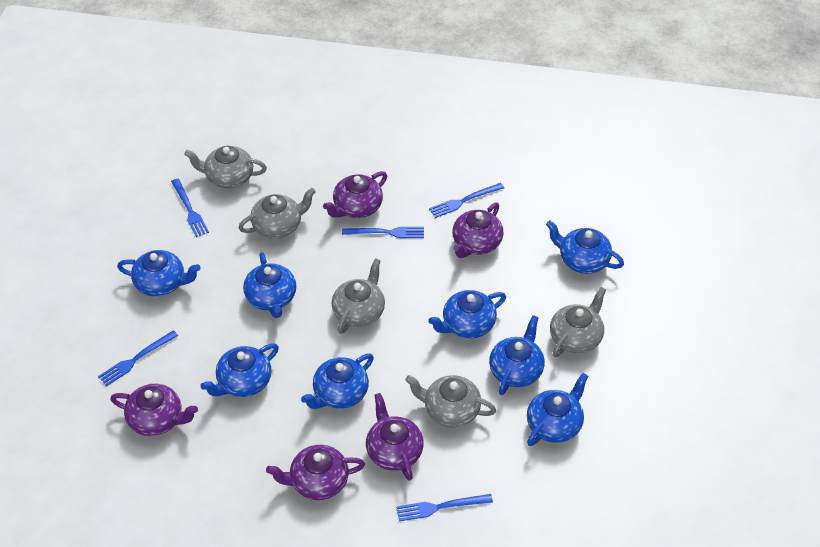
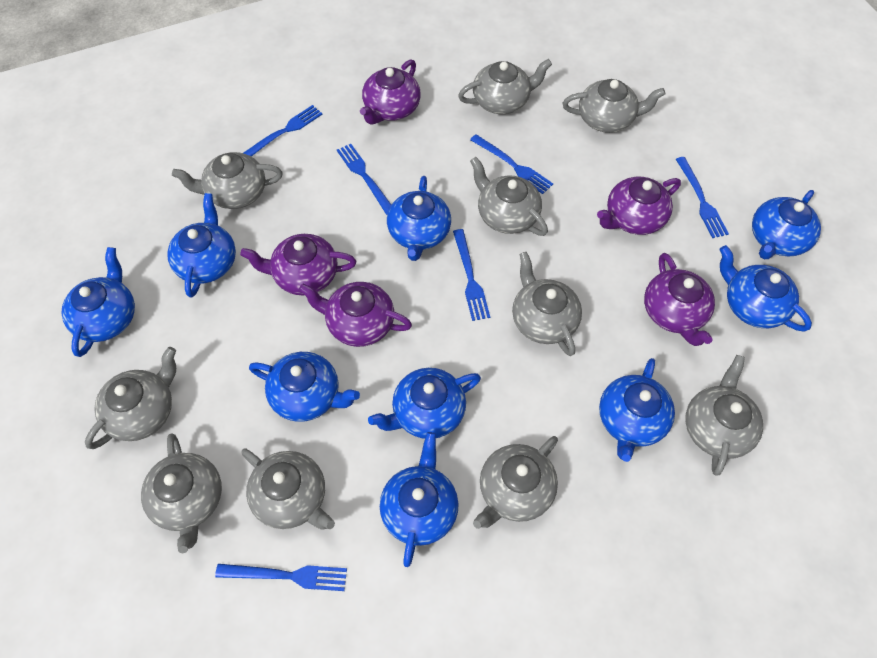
blue fork: 5 -> 6
blue teapot: 8 -> 9
grey teapot: 5 -> 10

